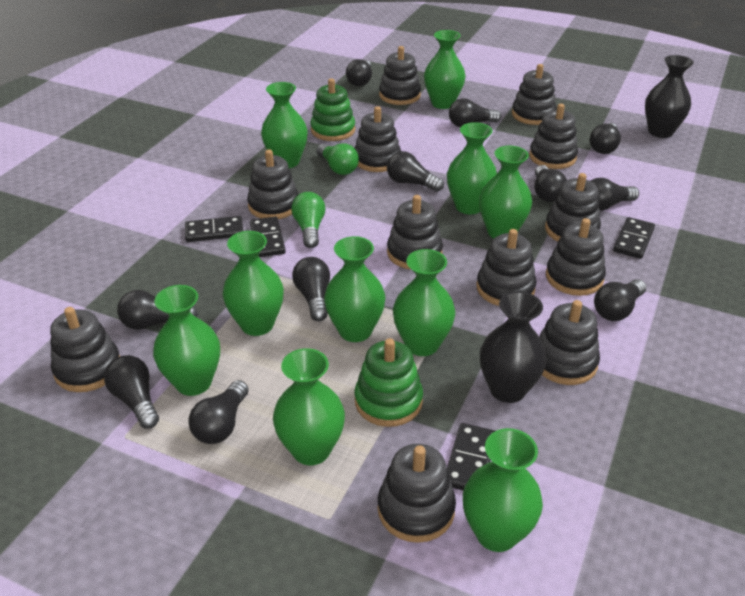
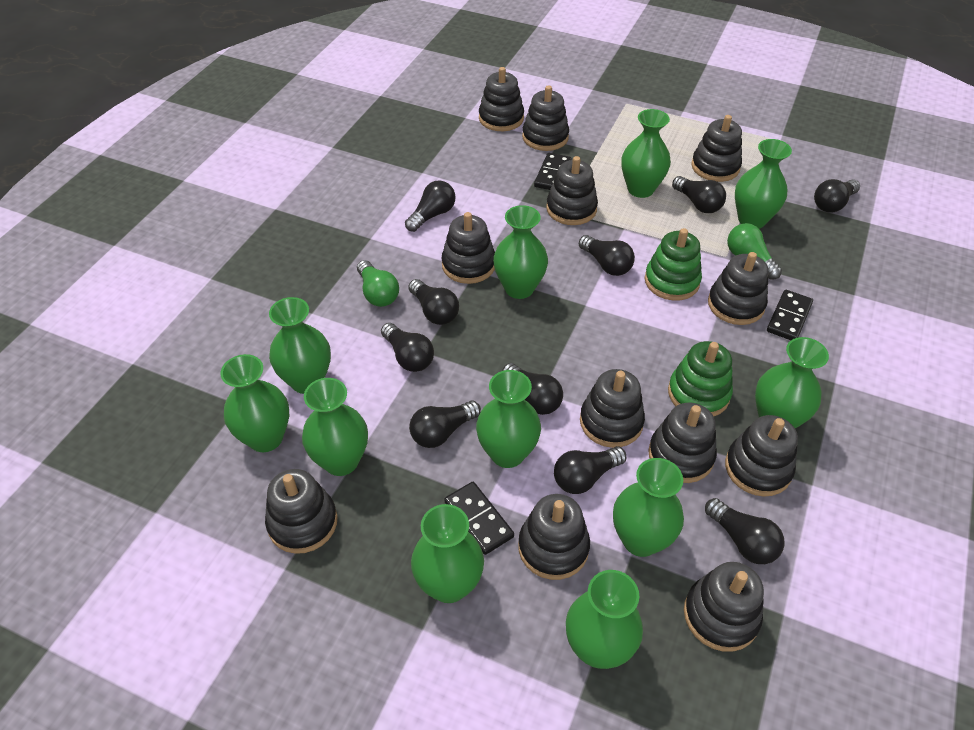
black domino: 4 -> 3
black light bulb: 11 -> 10
black vase: 2 -> 0
green vase: 10 -> 11

